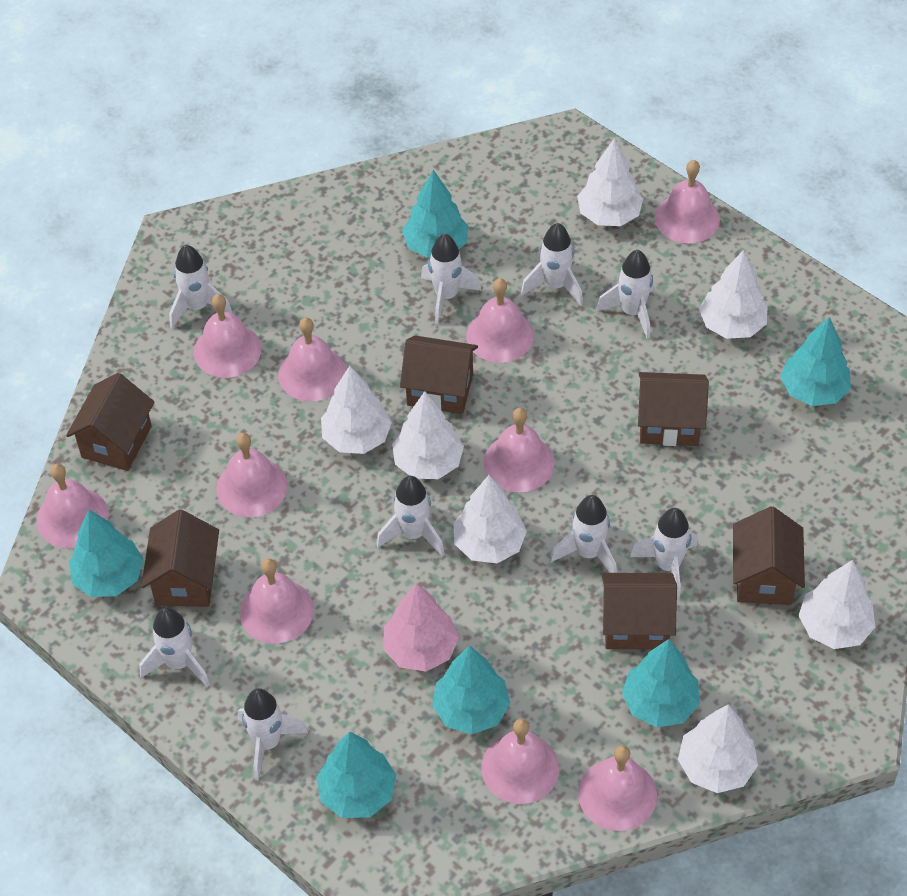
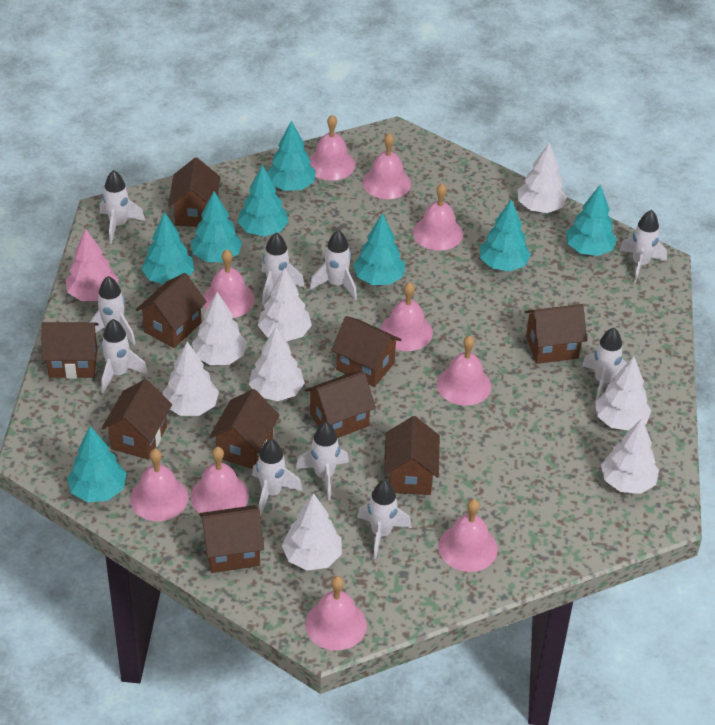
brown house: 6 -> 10
turquoise tree: 6 -> 8
white rocket: 9 -> 10
white tree: 7 -> 8

